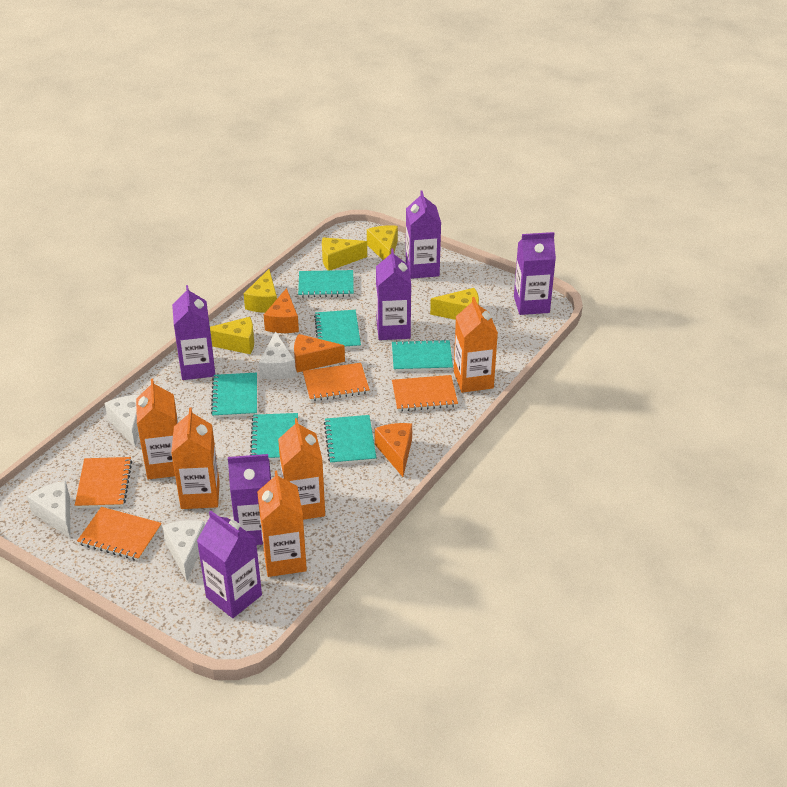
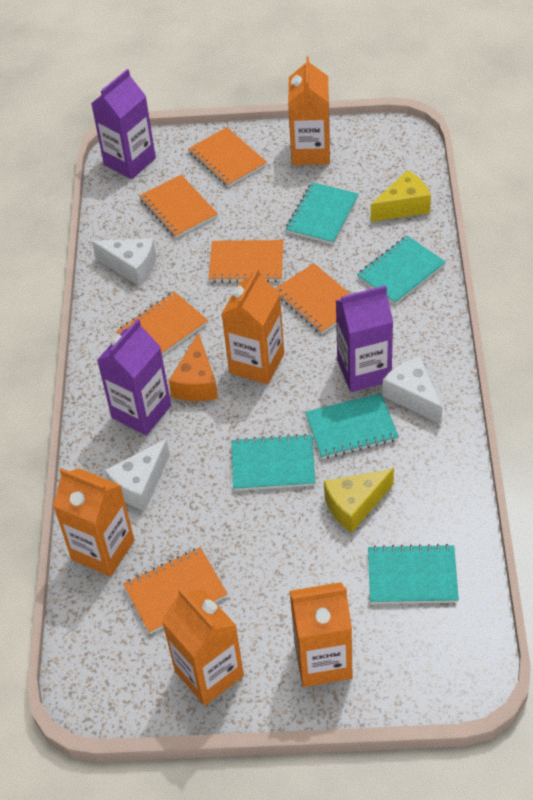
orange cheese: 3 -> 1
orange notebook: 4 -> 6
purple carton: 6 -> 3
turquoise notebook: 6 -> 5
white cheese: 4 -> 3
yellow cheese: 5 -> 2

